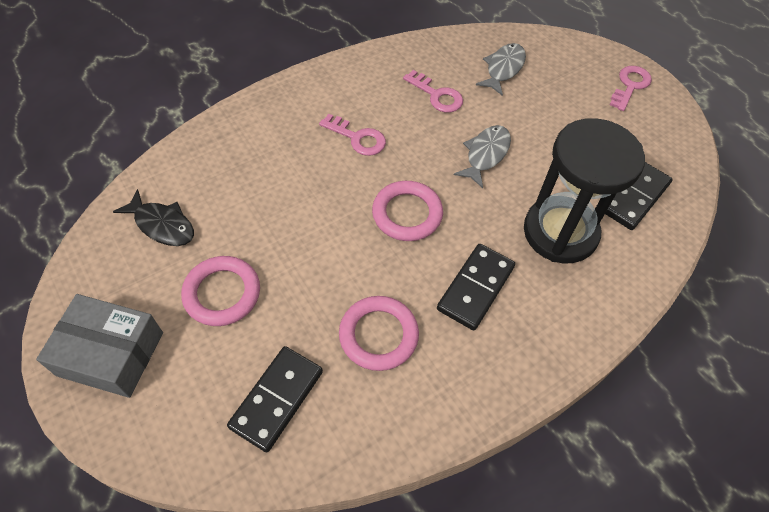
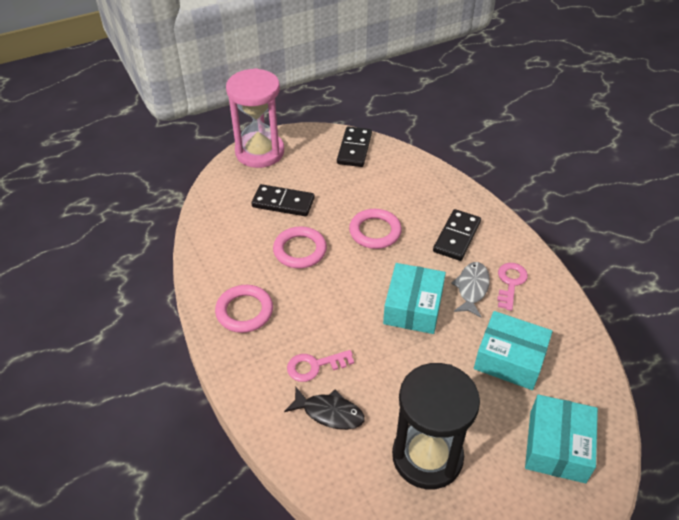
grey box: 1 -> 0
grey fish: 2 -> 1
pink hourglass: 0 -> 1
pink key: 3 -> 2
turquoise box: 0 -> 3

